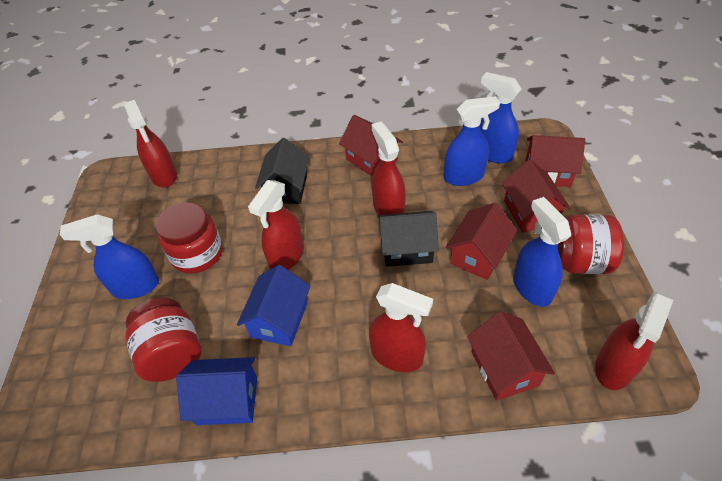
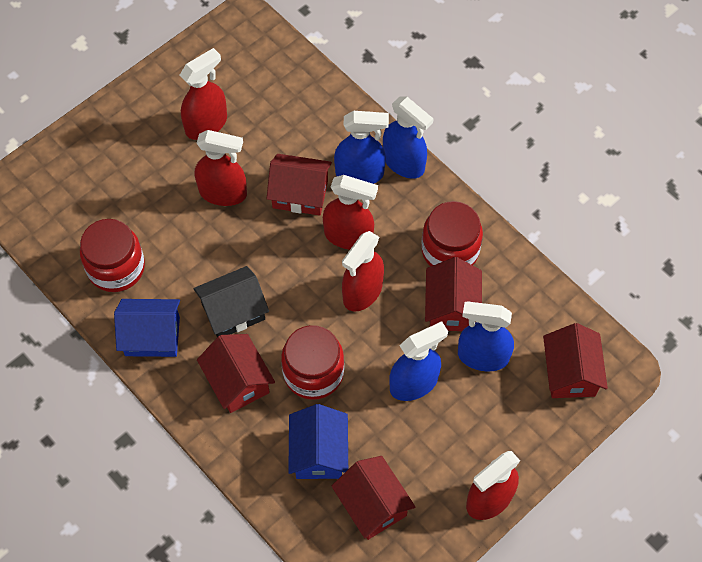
black house: 2 -> 1

